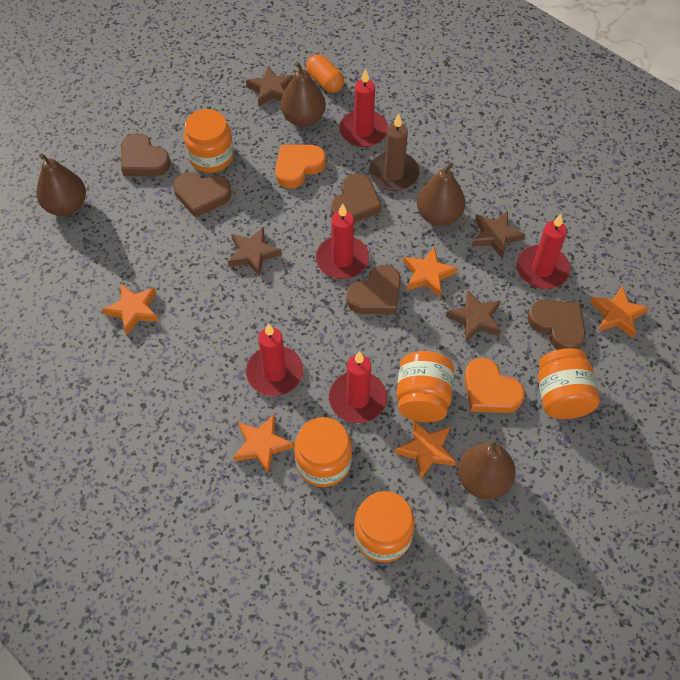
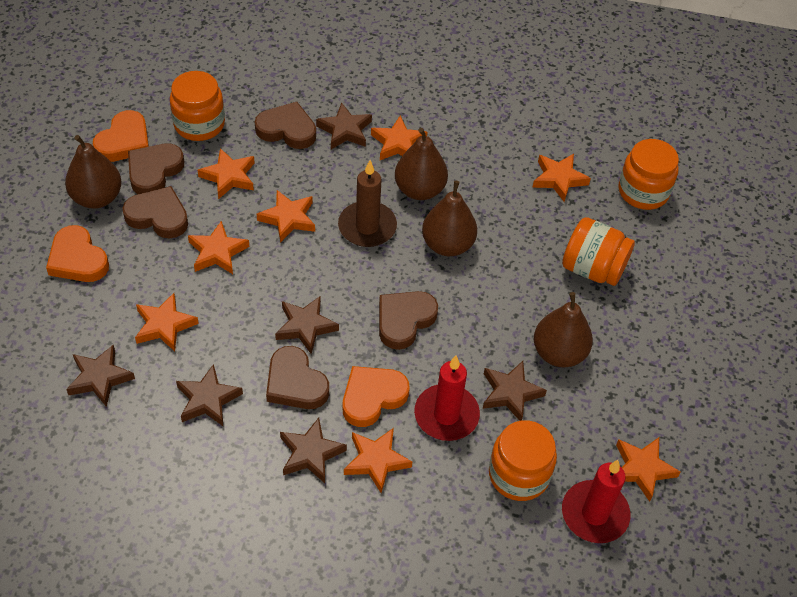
brown star: 4 -> 6
orange capsule: 1 -> 0
orange heart: 2 -> 3
orange jar: 5 -> 4
orange star: 5 -> 8
red candle: 5 -> 2

